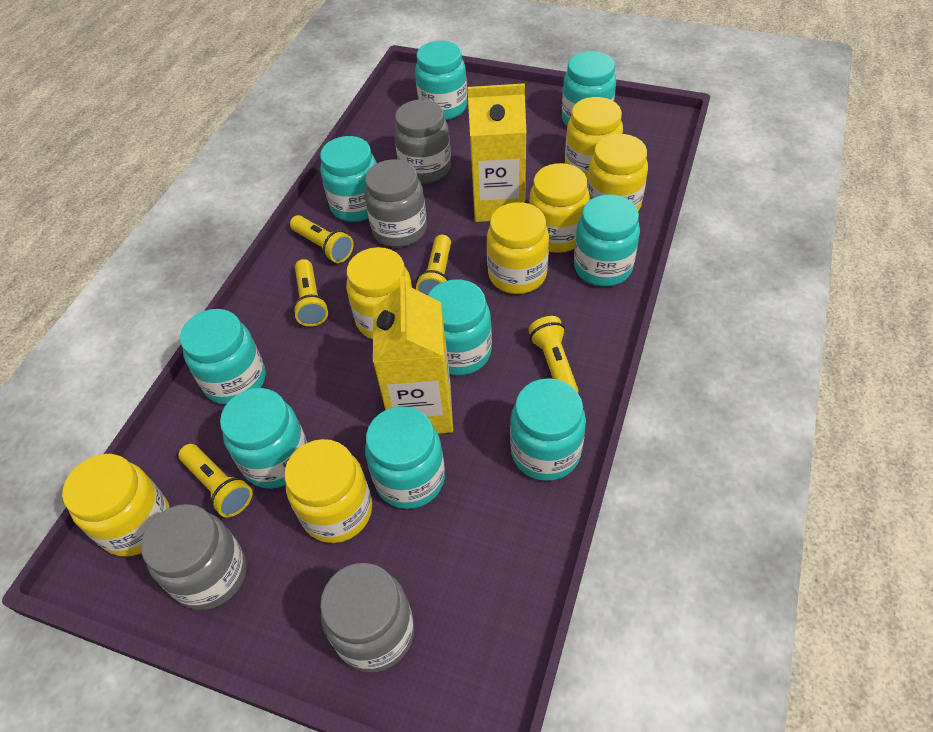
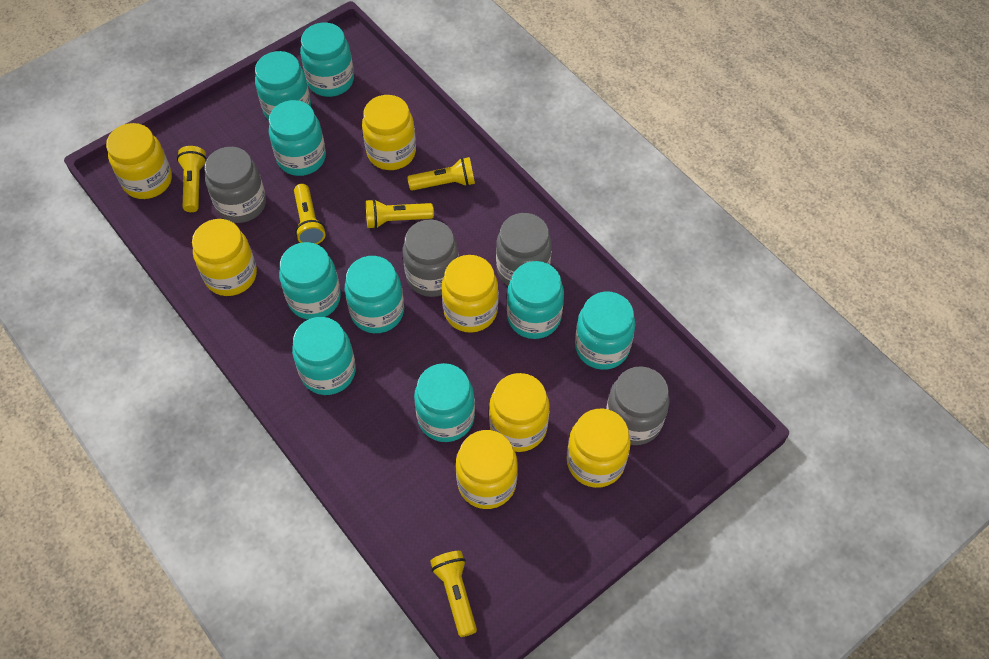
yellow carton: 2 -> 0

